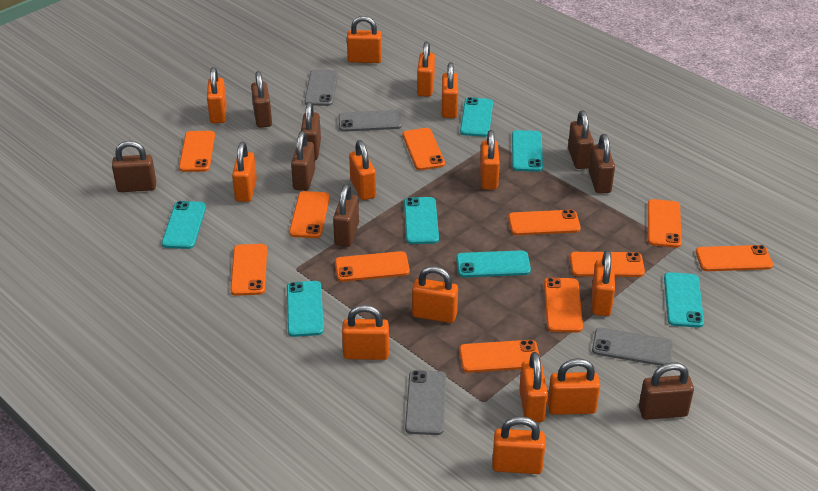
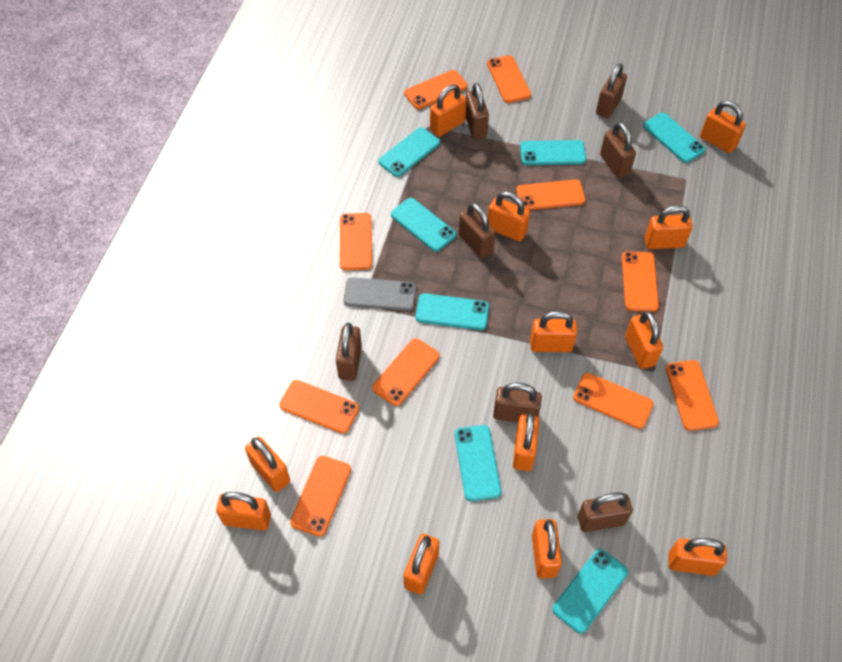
brown padlock: 8 -> 7
grey phone: 4 -> 1
orange padlock: 13 -> 12
orange phone: 11 -> 10

